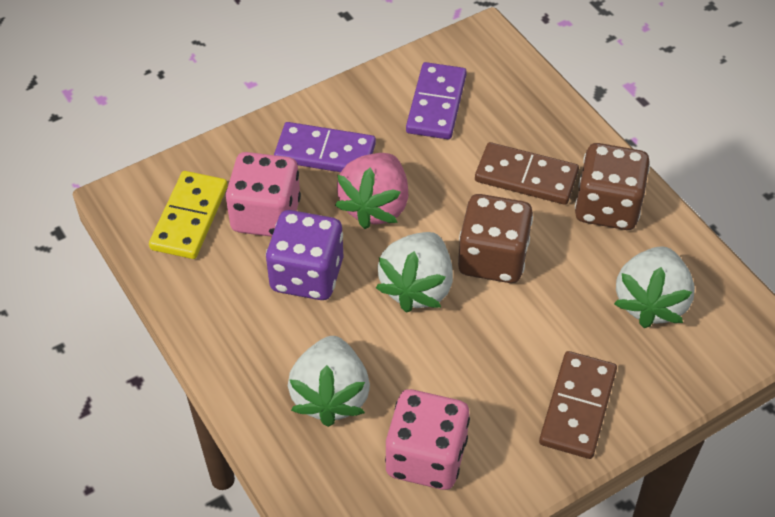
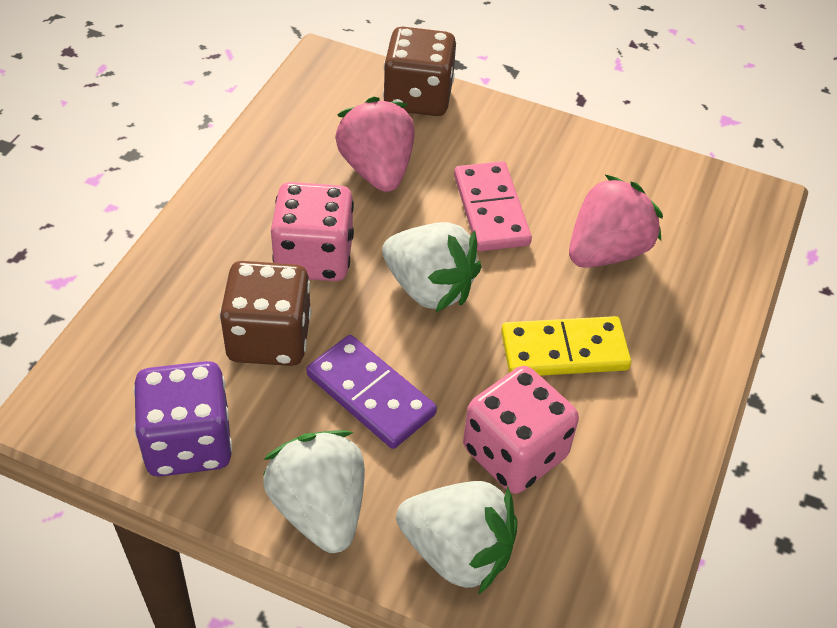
brown domino: 2 -> 0
pink domino: 0 -> 1
pink strawberry: 1 -> 2
purple domino: 2 -> 1

